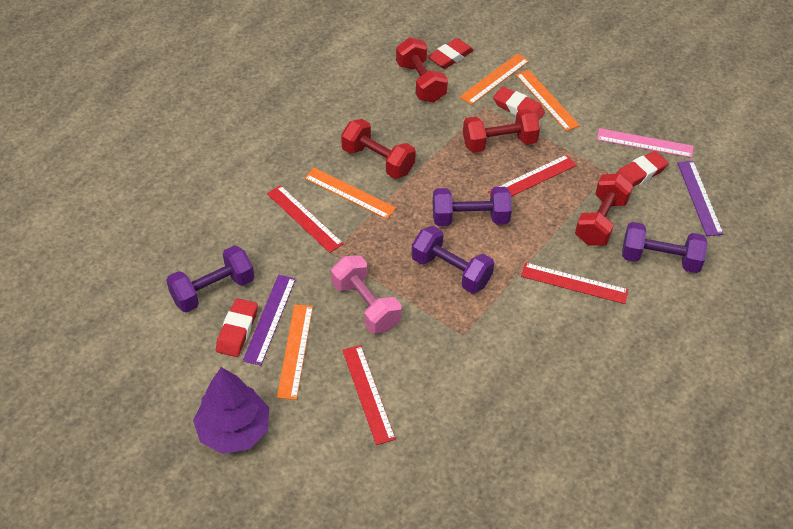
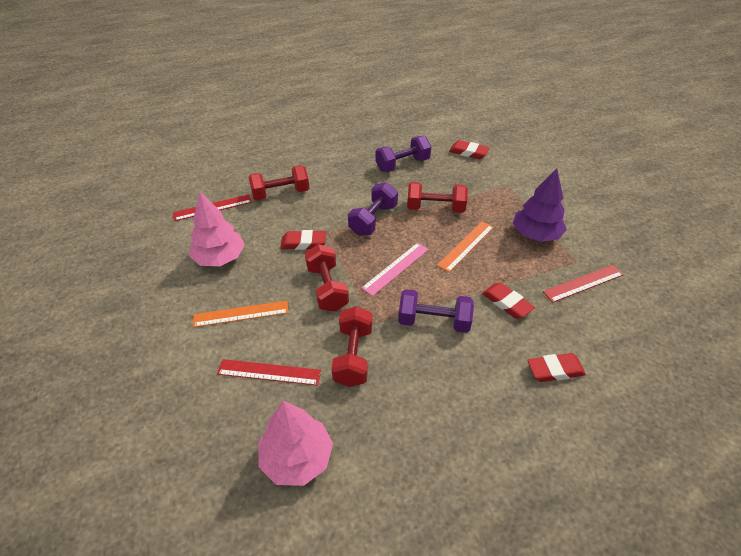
orange ruler: 4 -> 2
pink dumbbell: 1 -> 0
pink tree: 0 -> 2
purple dumbbell: 4 -> 3
purple ruler: 2 -> 0
red ruler: 4 -> 3

